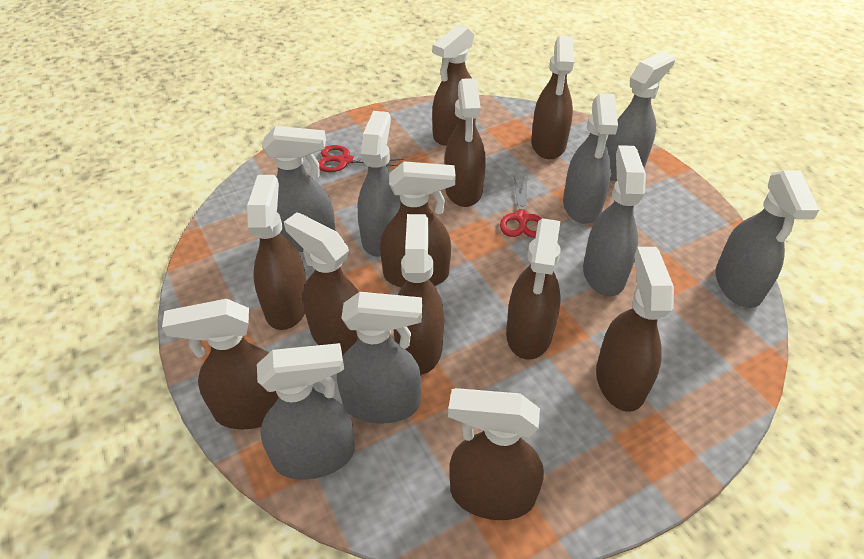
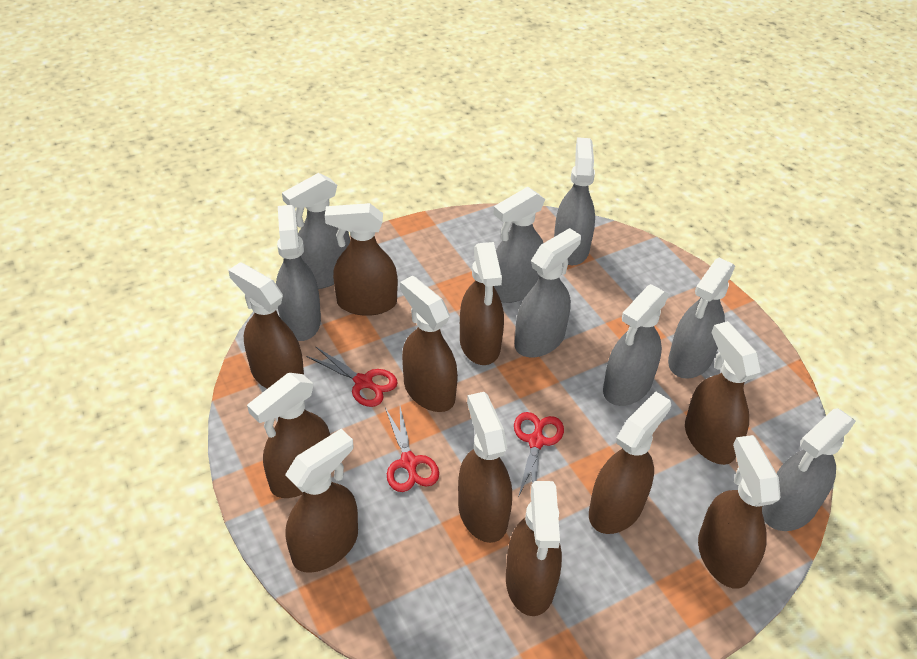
red scissors: 2 -> 3

